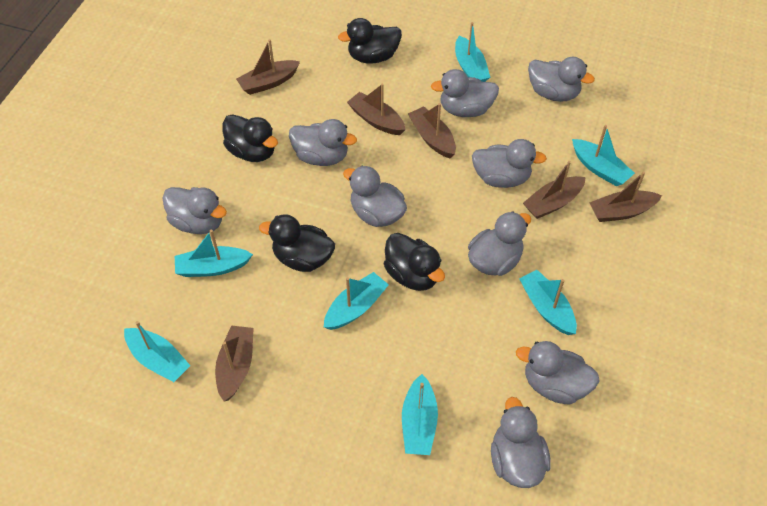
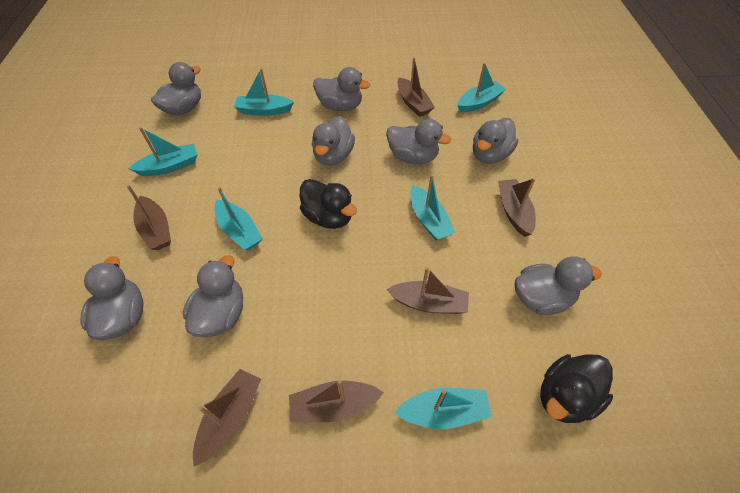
black duck: 4 -> 2
grey duck: 9 -> 8
turquoise boat: 7 -> 6

